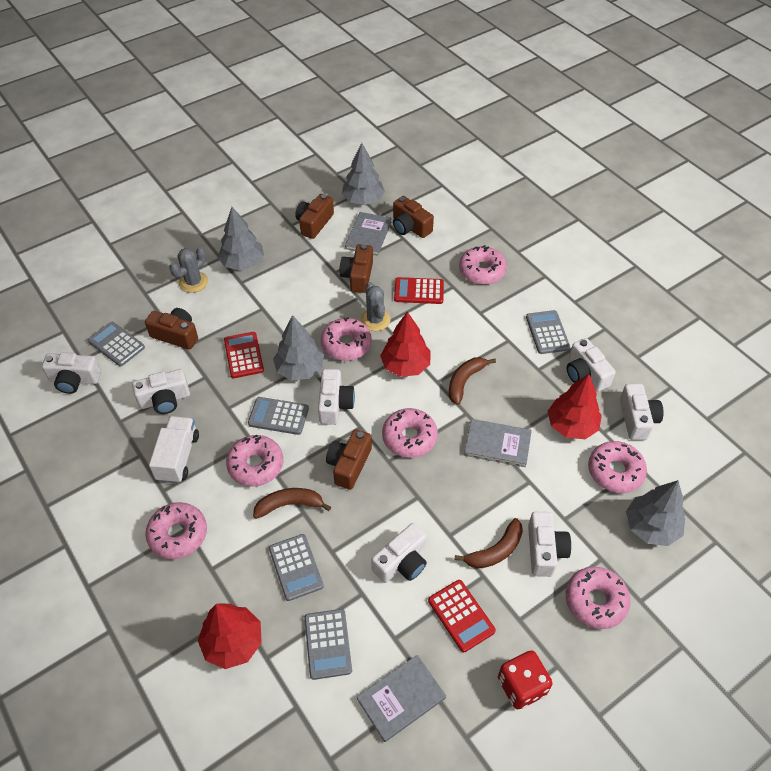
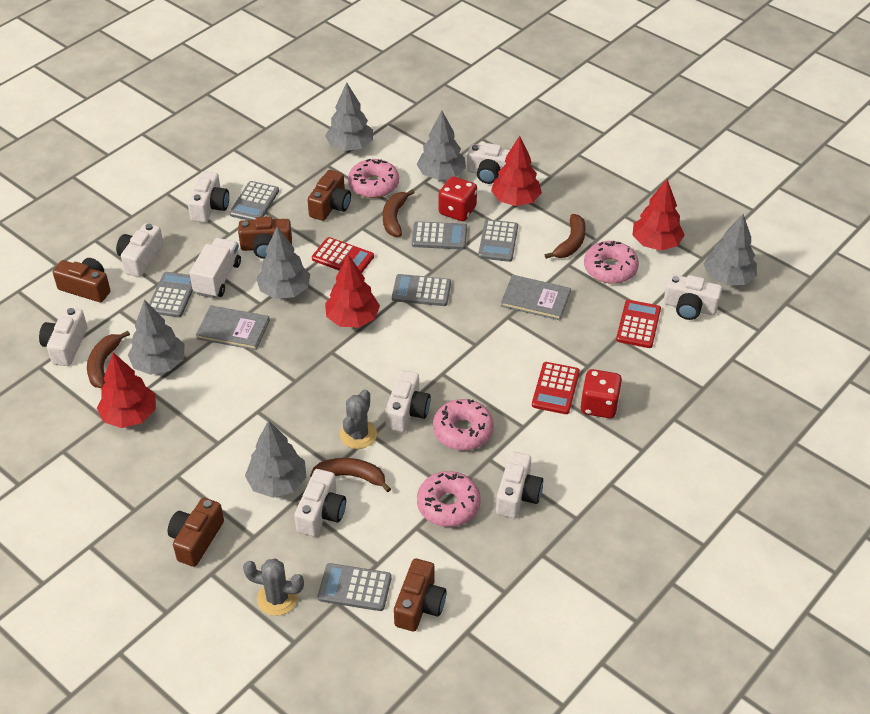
brown banana: 3 -> 4
grey book: 3 -> 2
grey calculator: 5 -> 6
grey tree: 4 -> 6
pink donut: 7 -> 4
red dice: 1 -> 2
red tree: 3 -> 4
white camera: 7 -> 8

